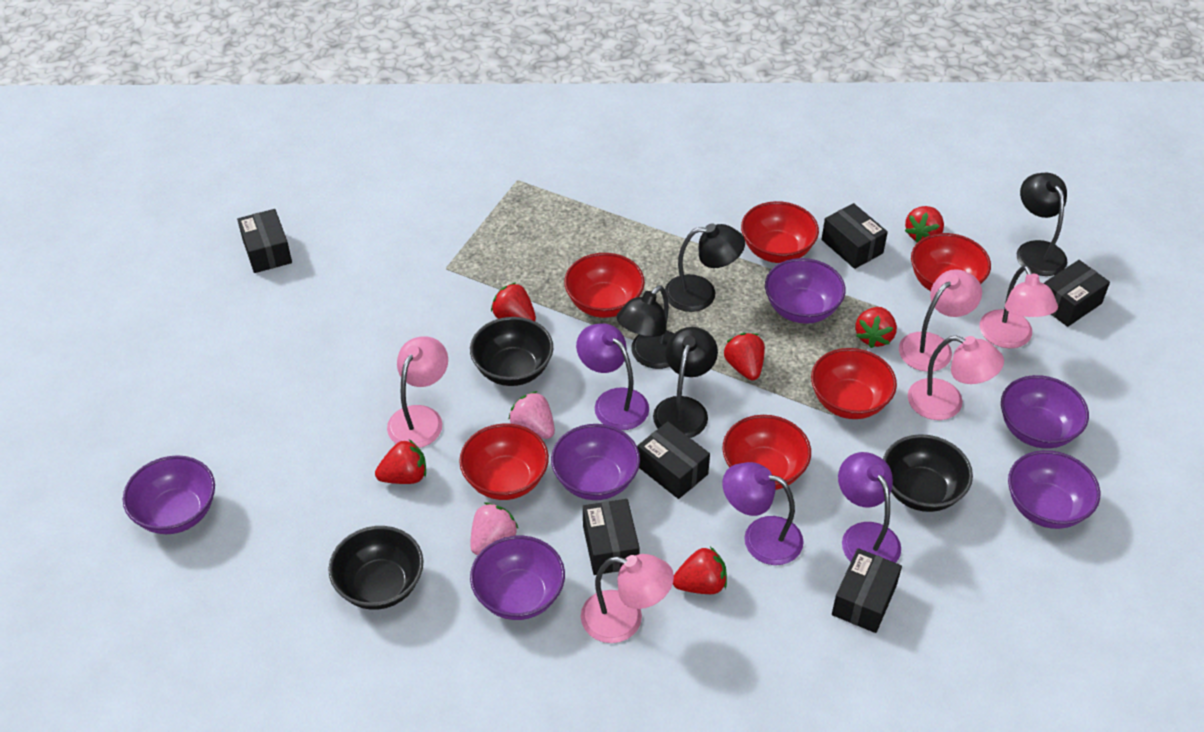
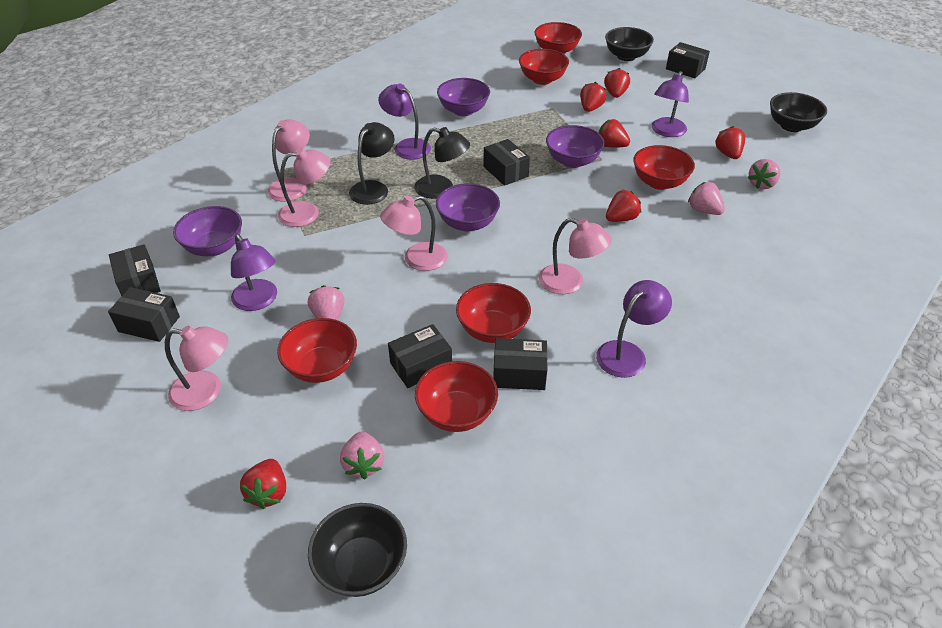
black lamp: 4 -> 2
pink strawberry: 2 -> 4
purple bowl: 6 -> 4
purple lamp: 3 -> 4

